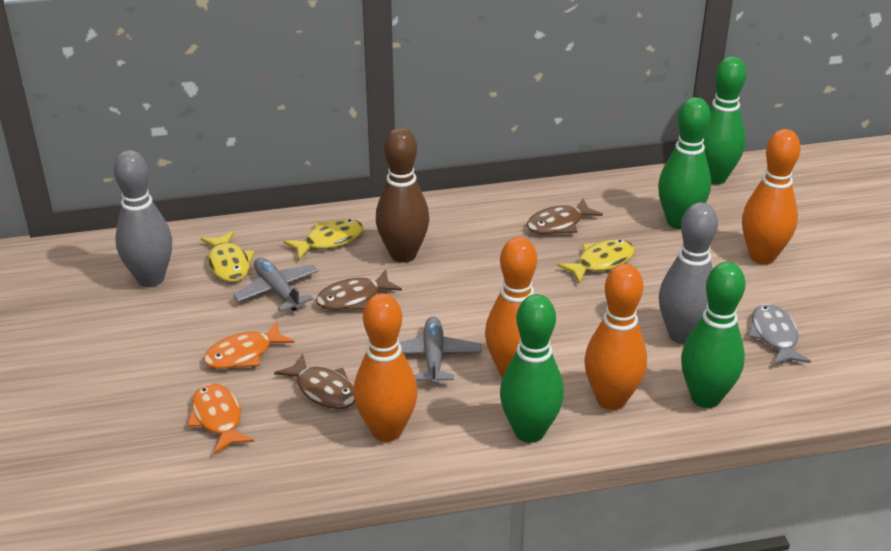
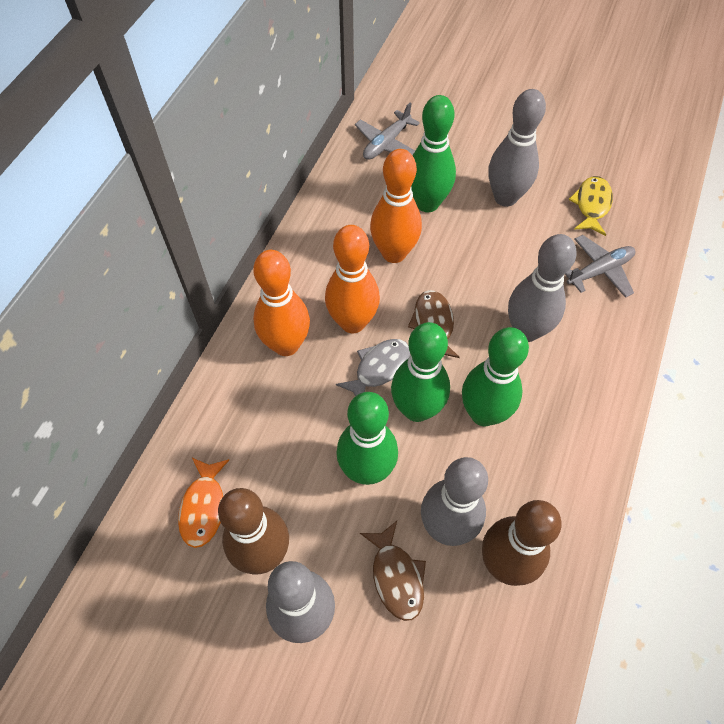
brown bowling pin: 1 -> 2
brown fish: 3 -> 2
grey bowling pin: 2 -> 4
orange bowling pin: 4 -> 3
orange fish: 2 -> 1
yellow fish: 3 -> 1

